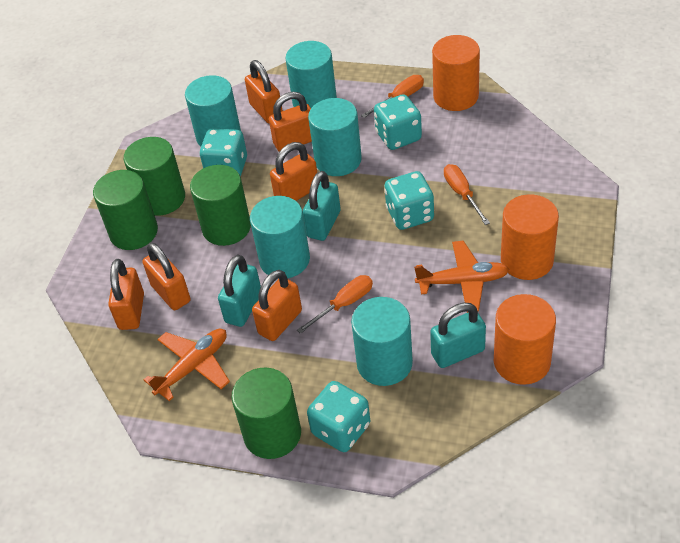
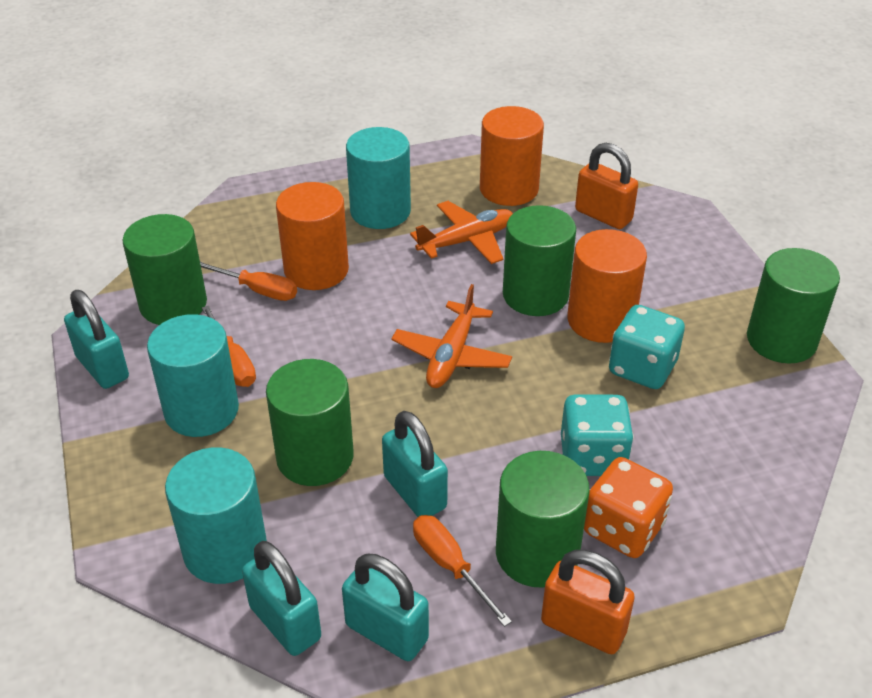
green cylinder: 4 -> 5
orange dice: 0 -> 1
orange padlock: 6 -> 2
turquoise cylinder: 5 -> 3
turquoise dice: 4 -> 2
turquoise padlock: 3 -> 4

